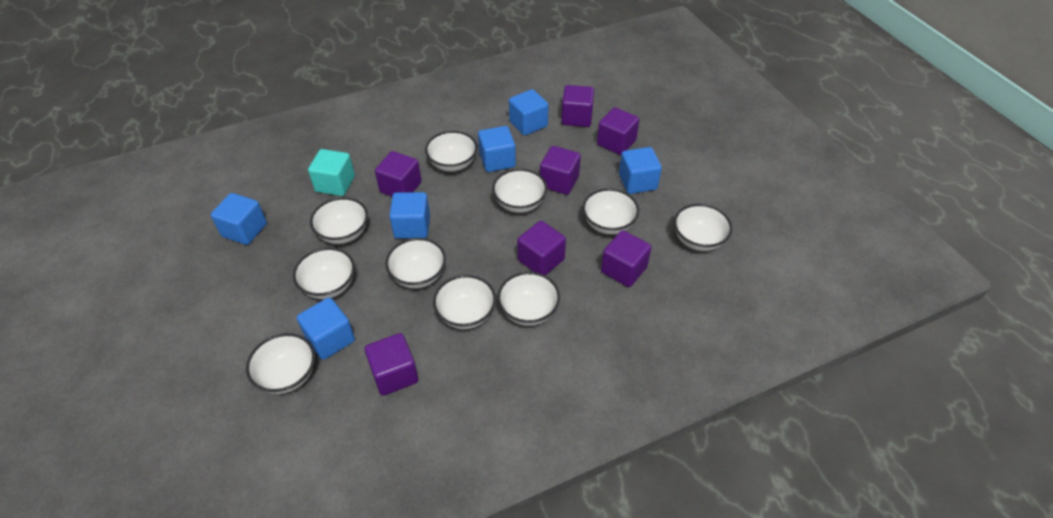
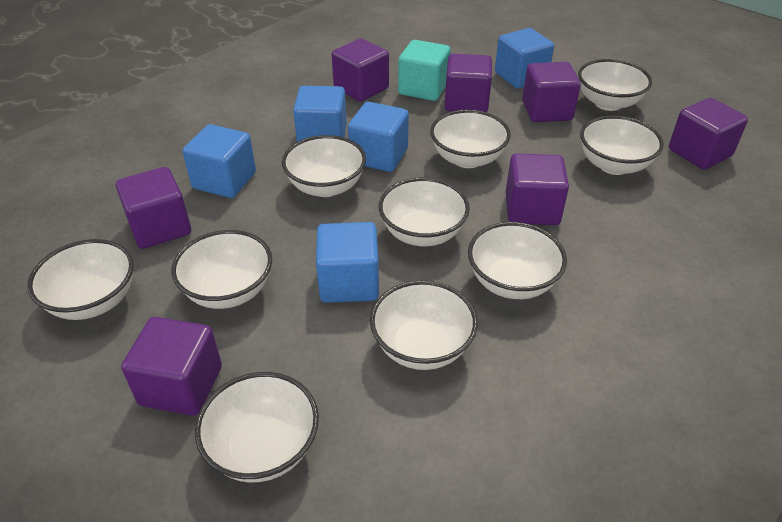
blue cube: 6 -> 5

